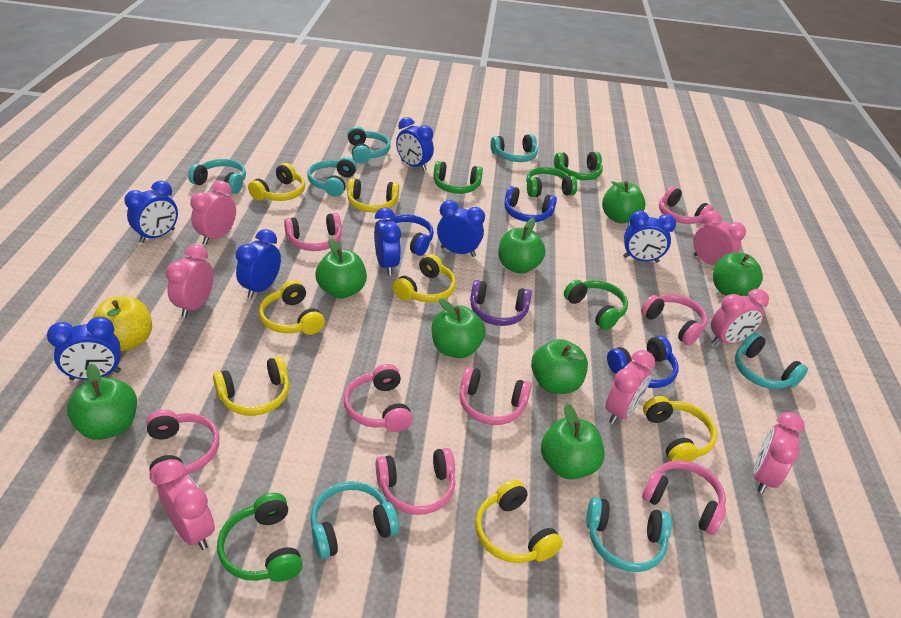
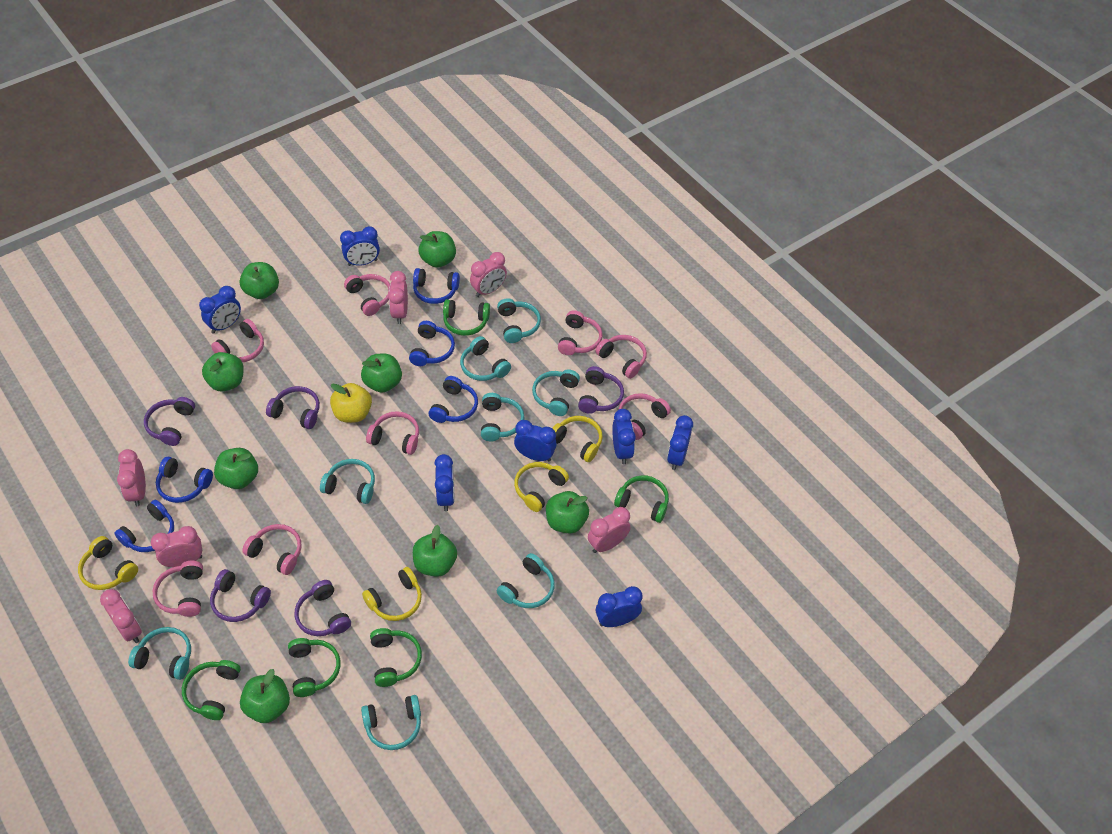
blue headphones: 3 -> 5
pink clock: 7 -> 6
purple headphones: 1 -> 5
turquoise headphones: 7 -> 8
yellow headphones: 7 -> 4

